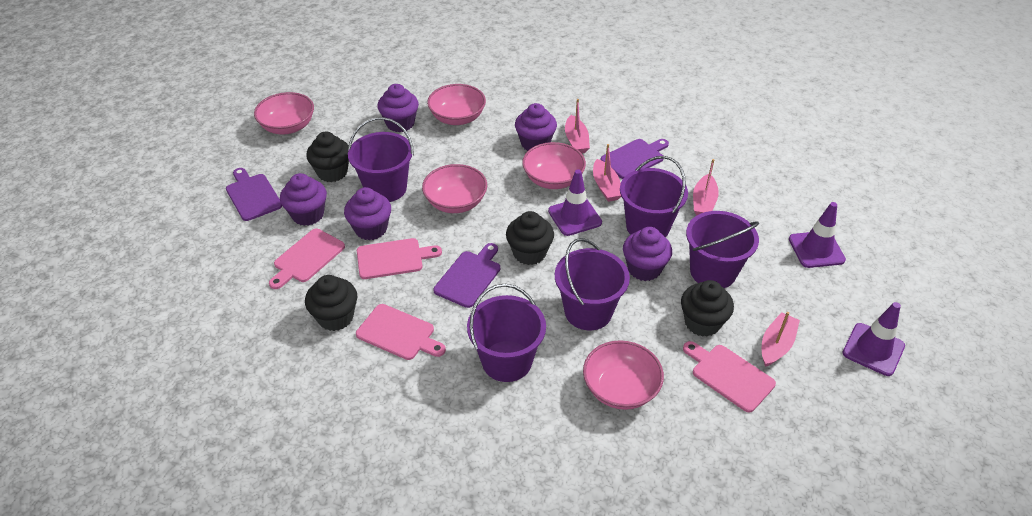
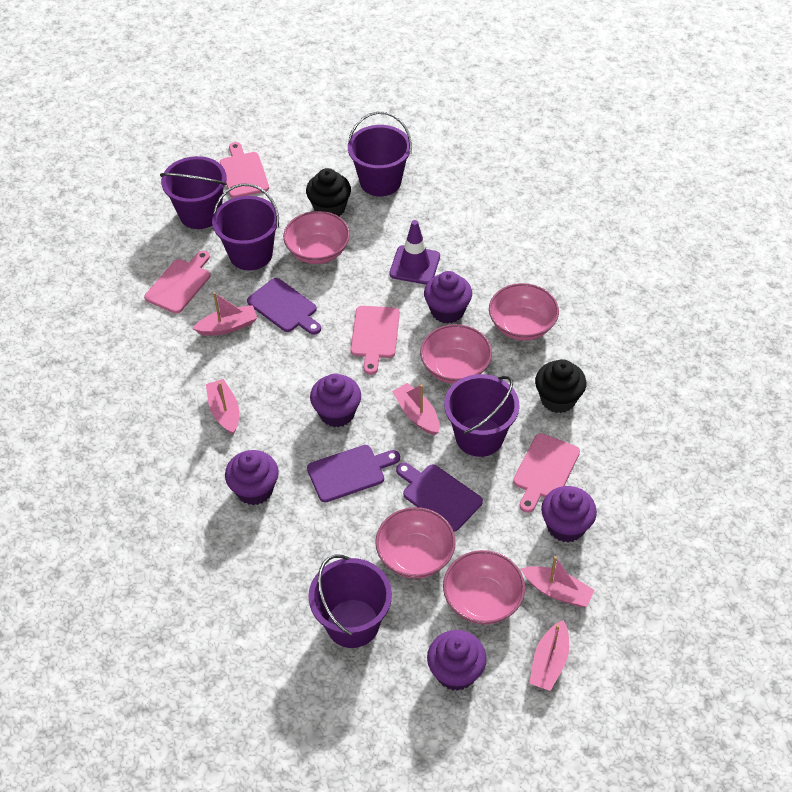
black cupcake: 4 -> 2
pink boat: 4 -> 5
purple traffic cone: 3 -> 1

